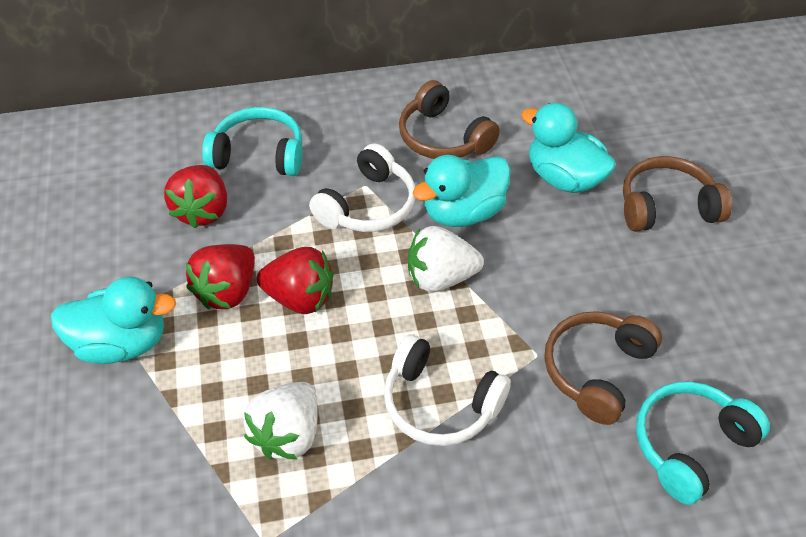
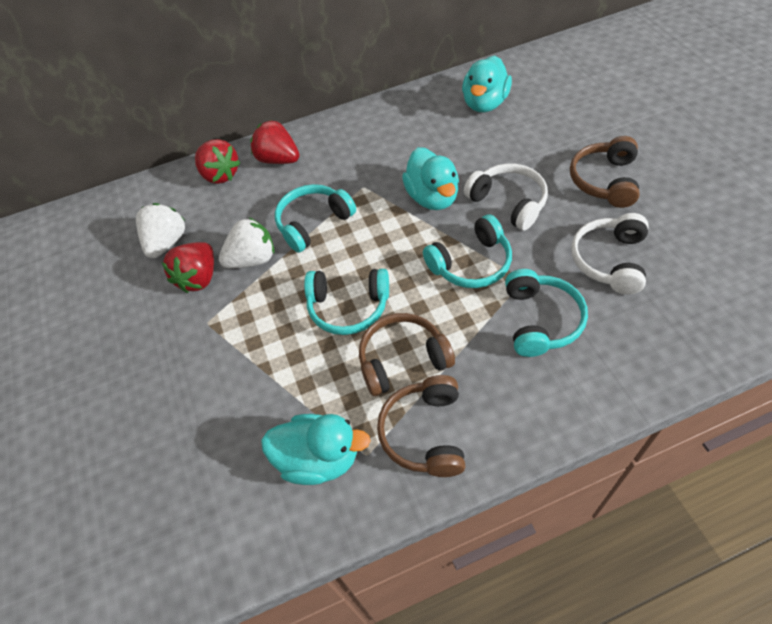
turquoise headphones: 2 -> 4

